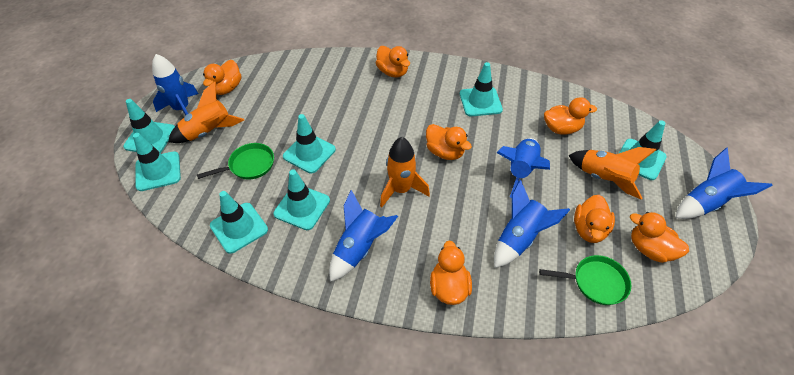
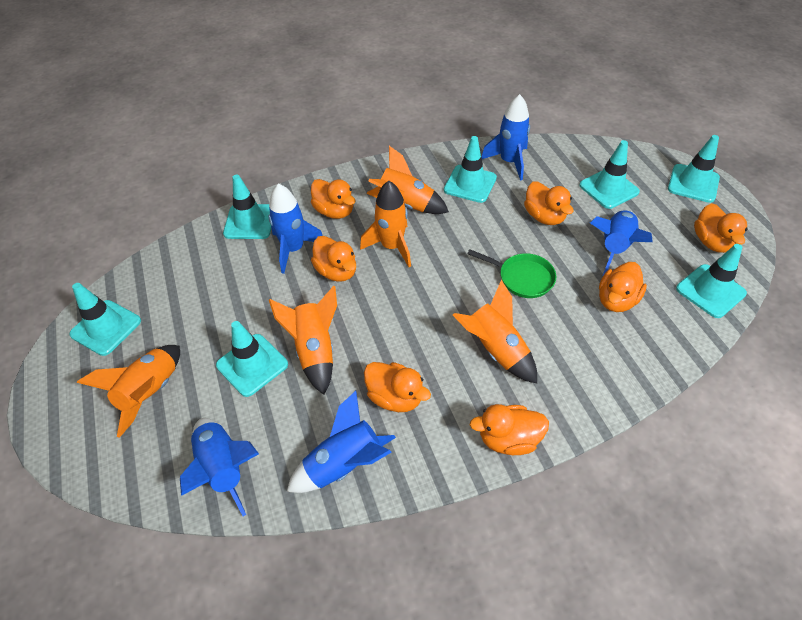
green pan: 2 -> 1
orange rocket: 3 -> 5

